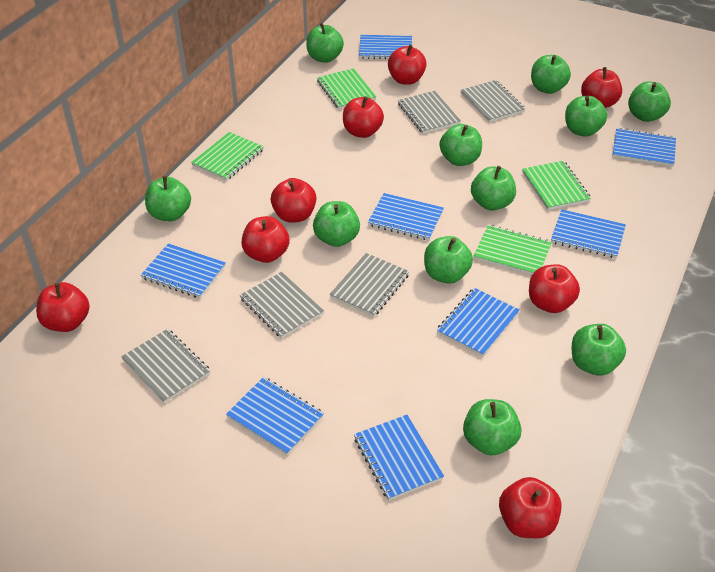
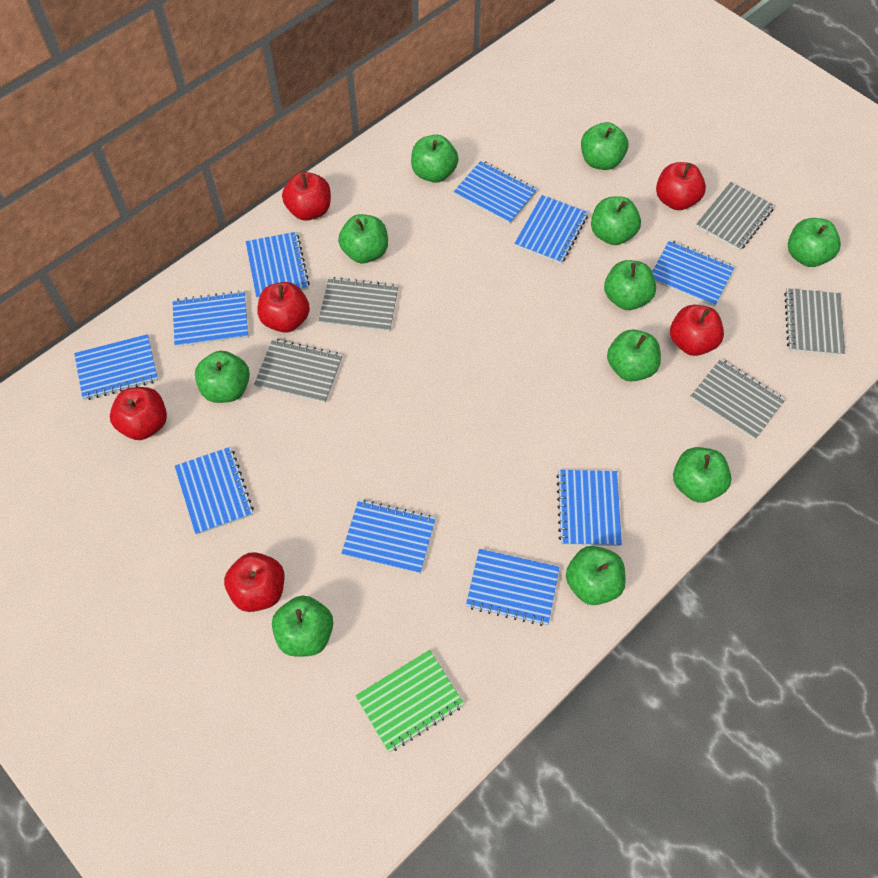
blue notebook: 8 -> 10
green notebook: 4 -> 1
red apple: 8 -> 6

